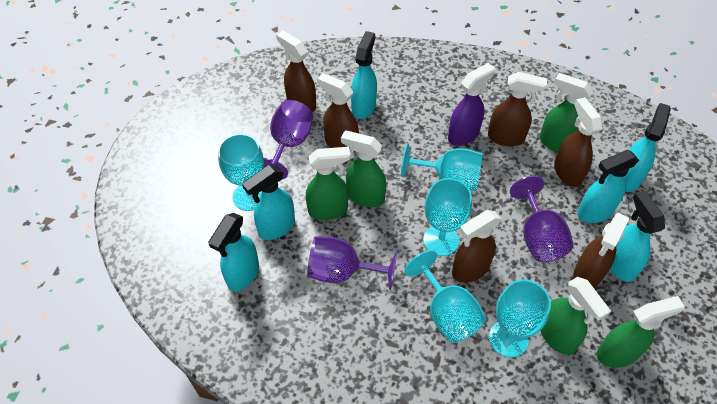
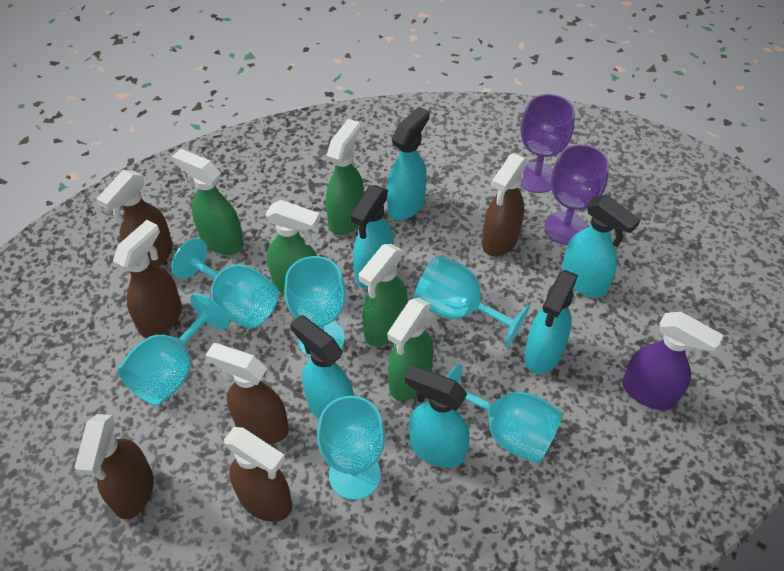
purple goblet: 3 -> 2
turquoise goblet: 5 -> 6

